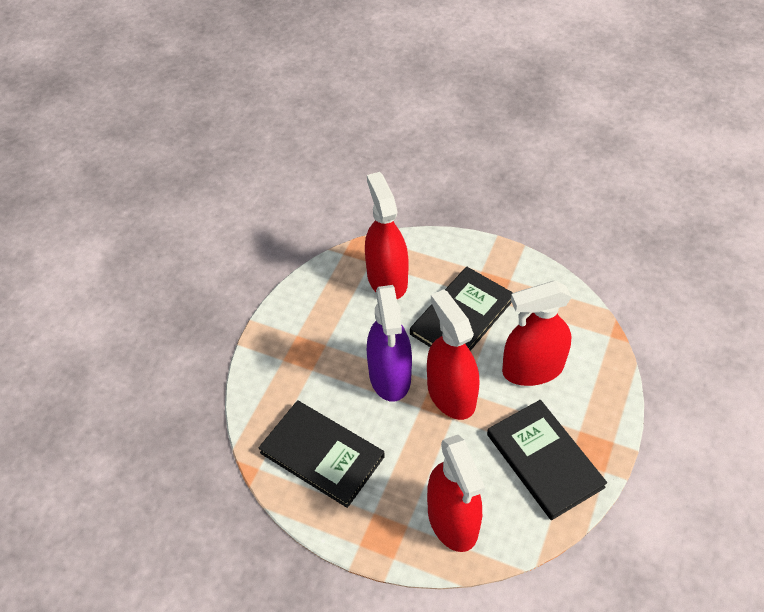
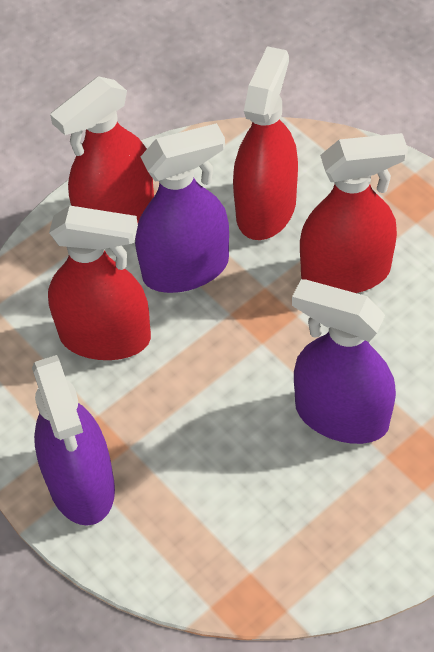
black book: 3 -> 0
purple spray bottle: 1 -> 3

